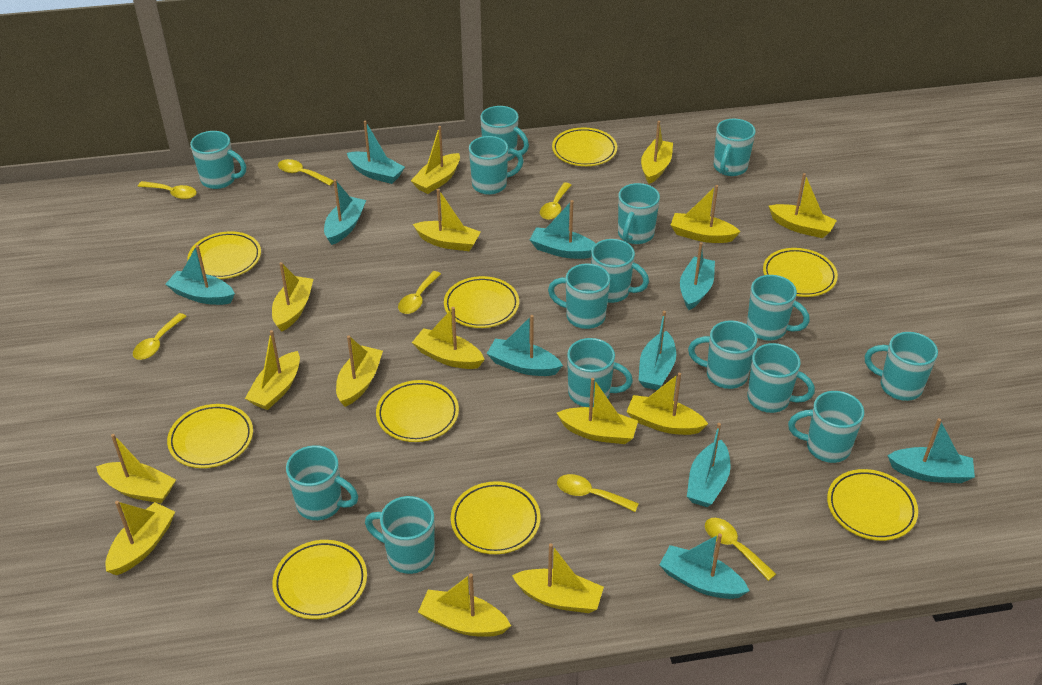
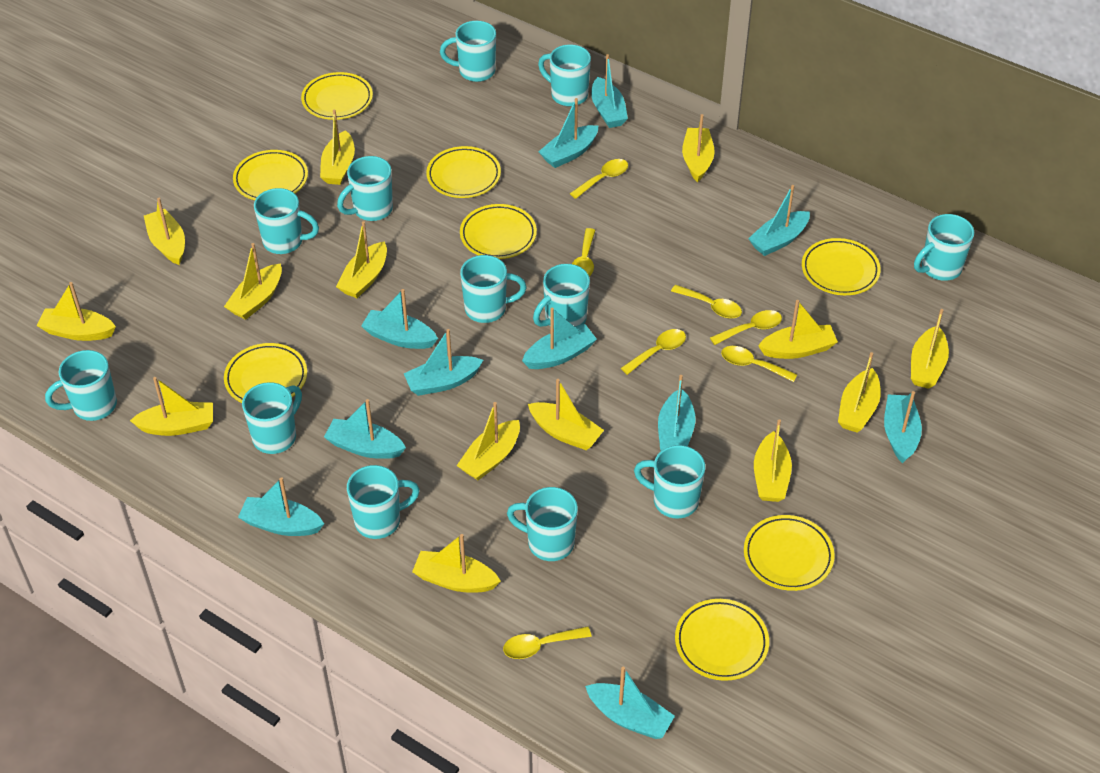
turquoise boat: 10 -> 11
turquoise mug: 15 -> 12
yellow boat: 15 -> 14
yellow plate: 9 -> 8

